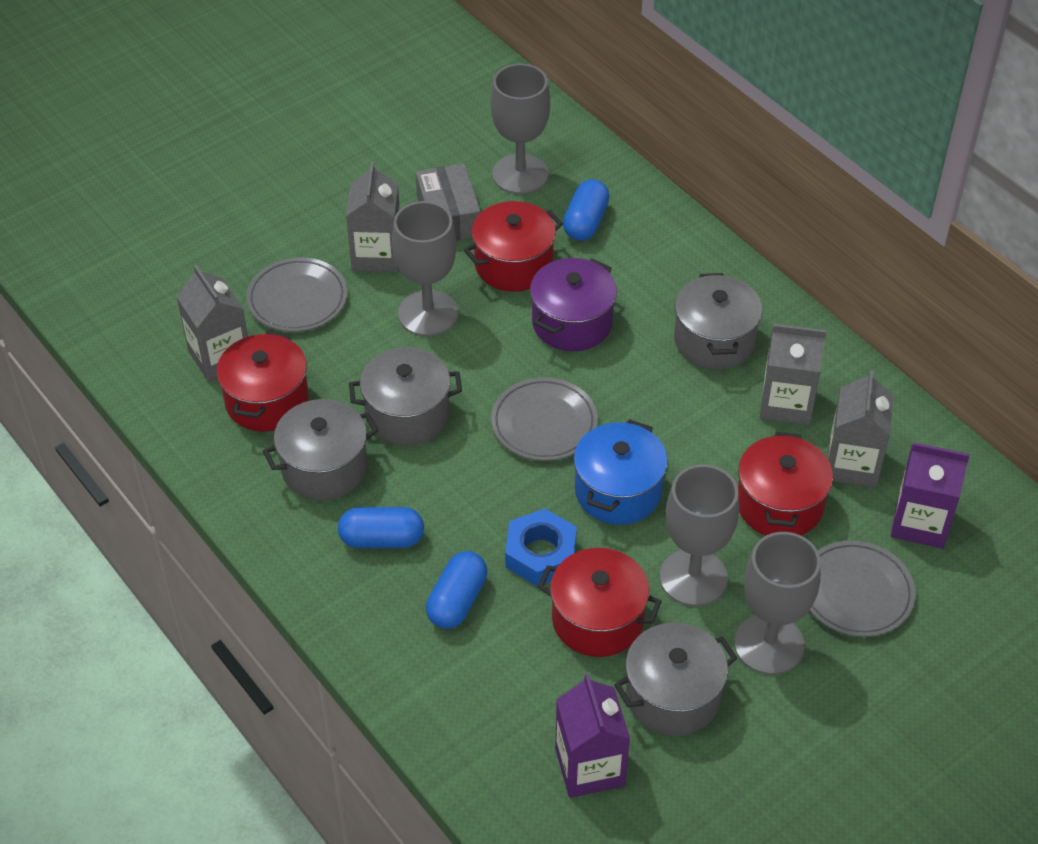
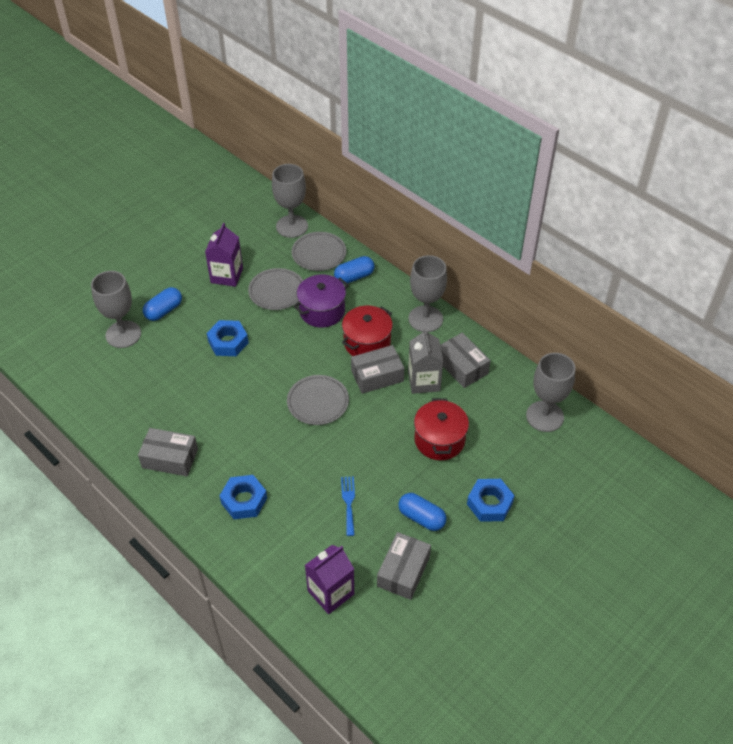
blue fork: 0 -> 1
blue nut: 1 -> 3
blue pot: 1 -> 0
grey box: 1 -> 4
grey carton: 4 -> 1
grey pot: 4 -> 0
red pot: 4 -> 2

